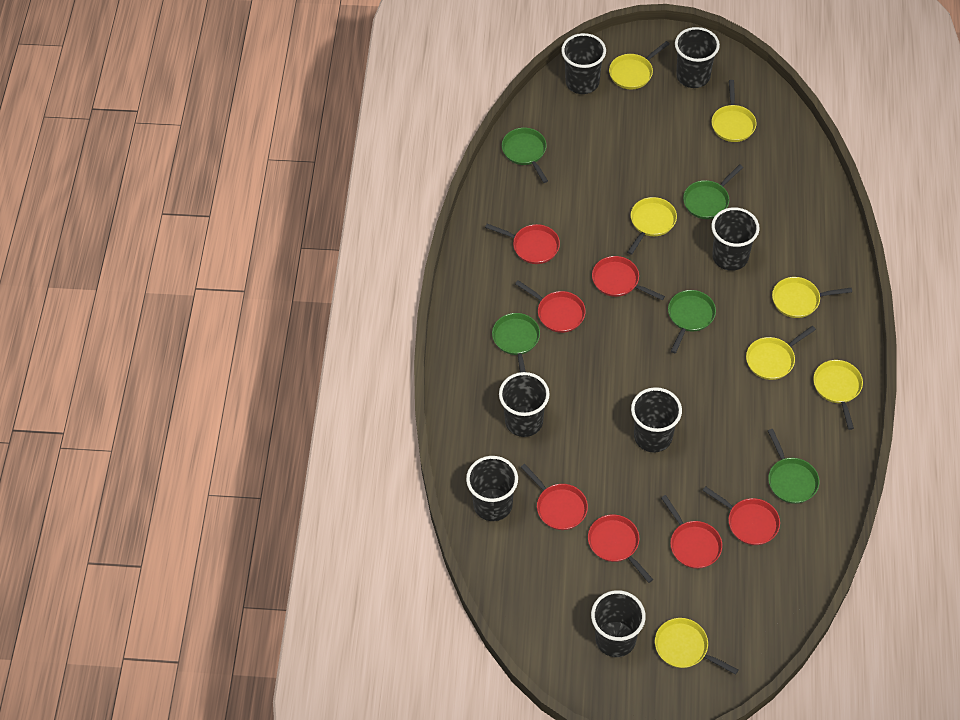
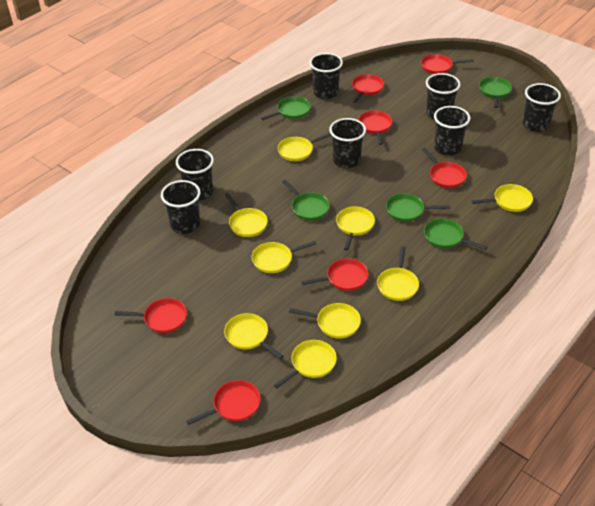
yellow pan: 7 -> 9

